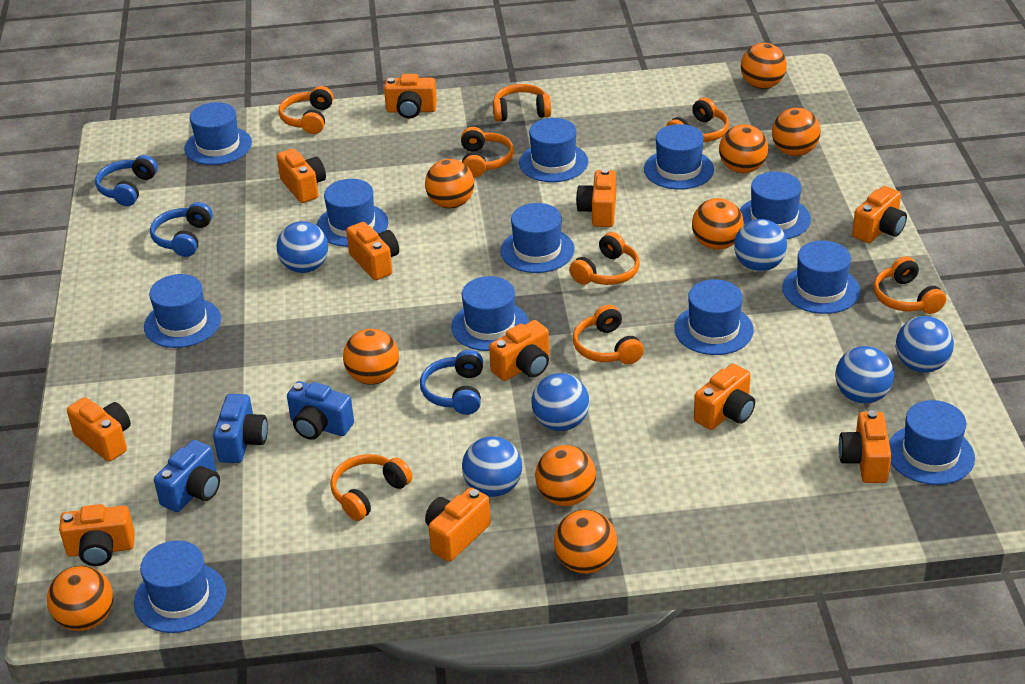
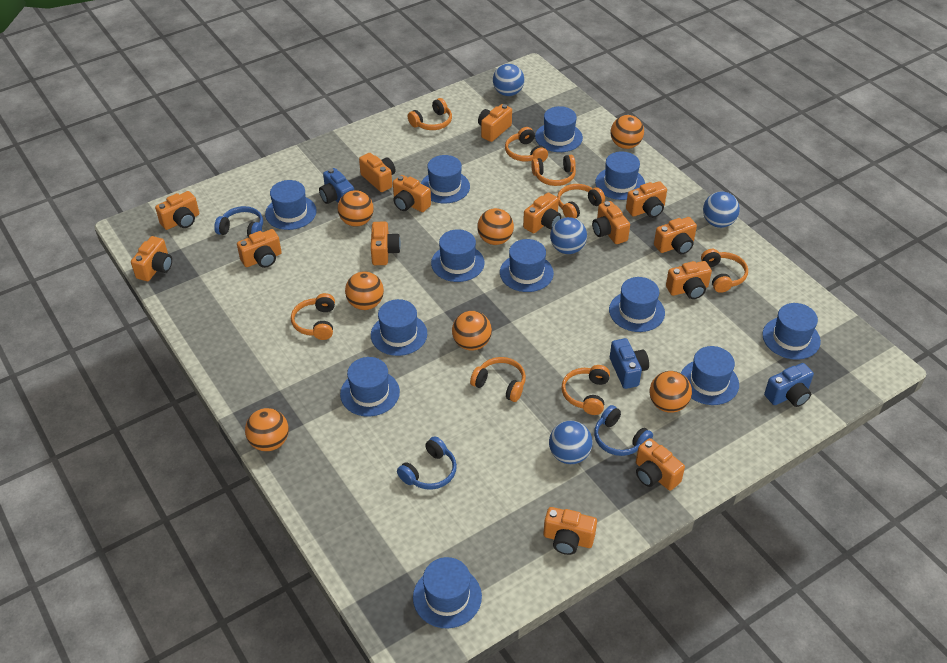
blue ball: 6 -> 4
orange ball: 9 -> 7
orange camera: 11 -> 14

